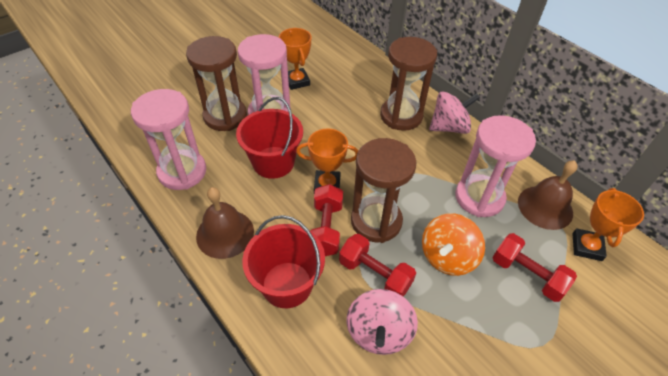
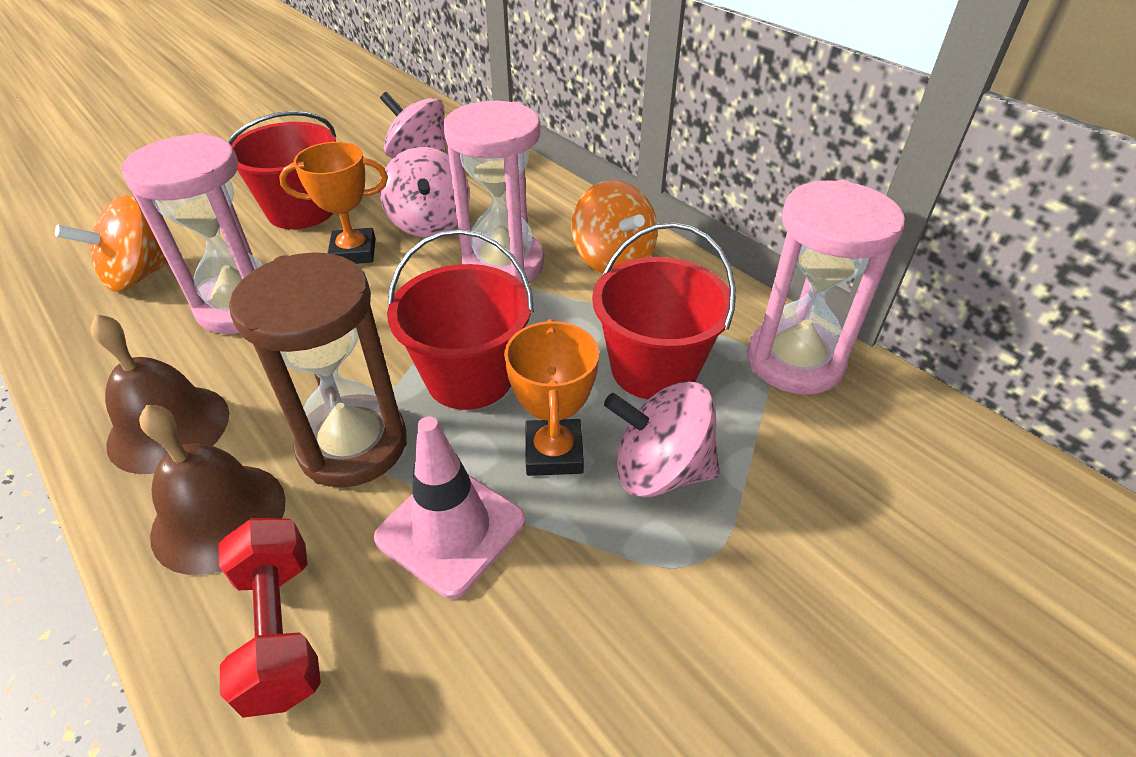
brown hourglass: 3 -> 1
orange spinning top: 1 -> 2
orange trophy: 3 -> 2
pink spinning top: 2 -> 3
pink traffic cone: 0 -> 1
red bucket: 2 -> 3
red dumbbell: 3 -> 1

